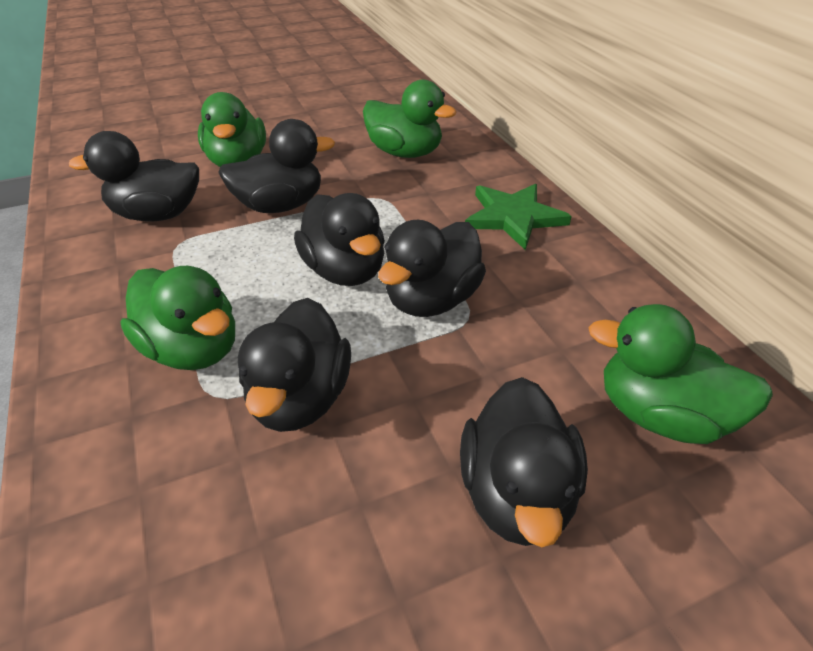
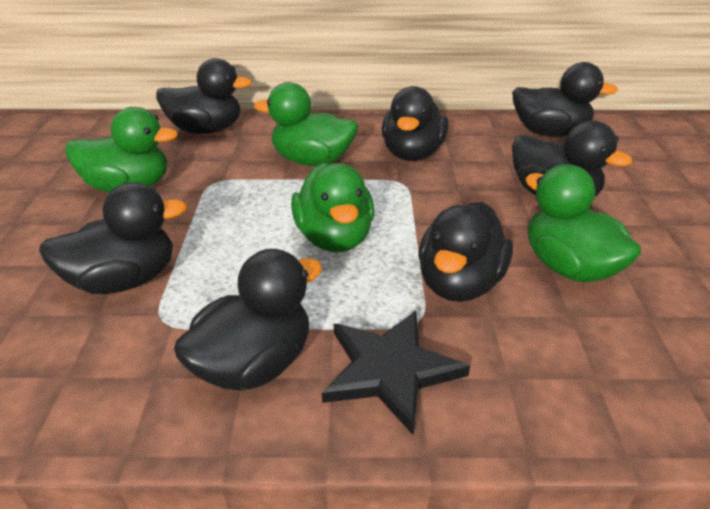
black duck: 6 -> 7
black star: 0 -> 1
green star: 1 -> 0

